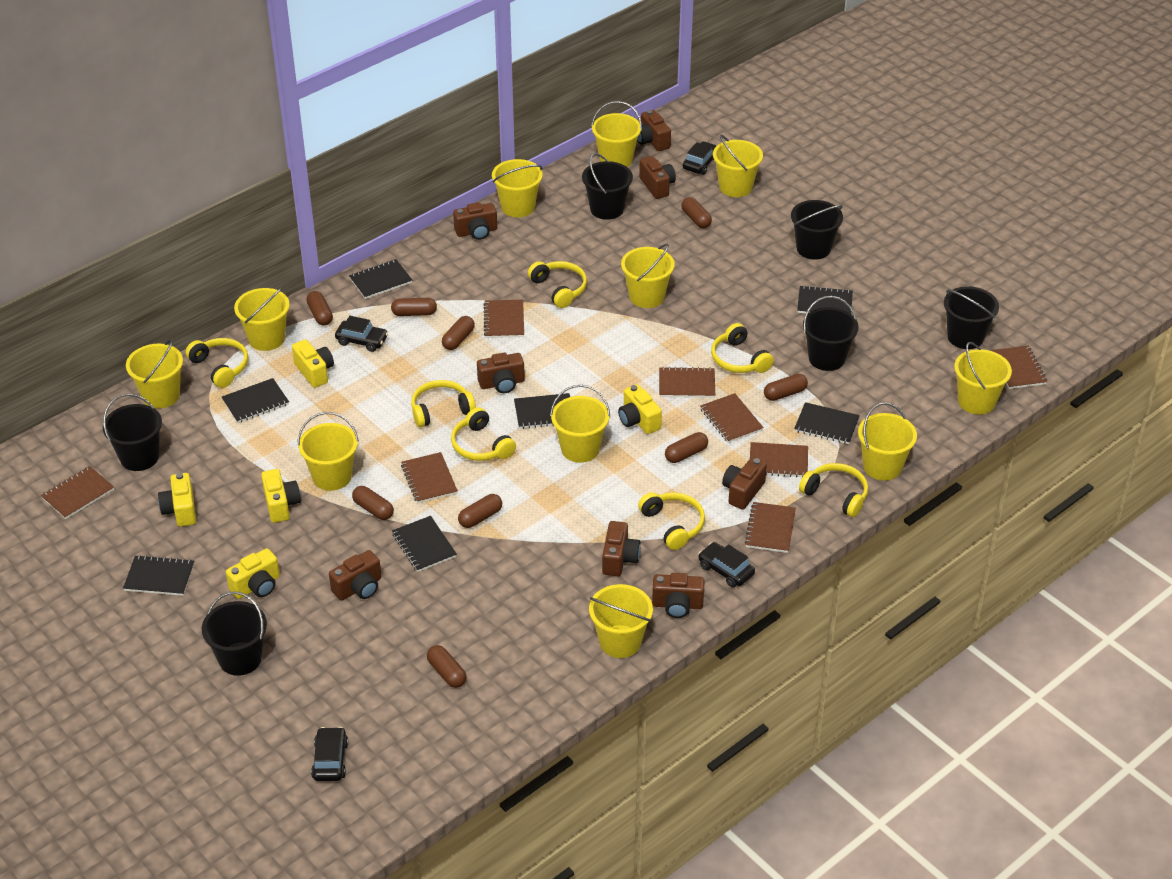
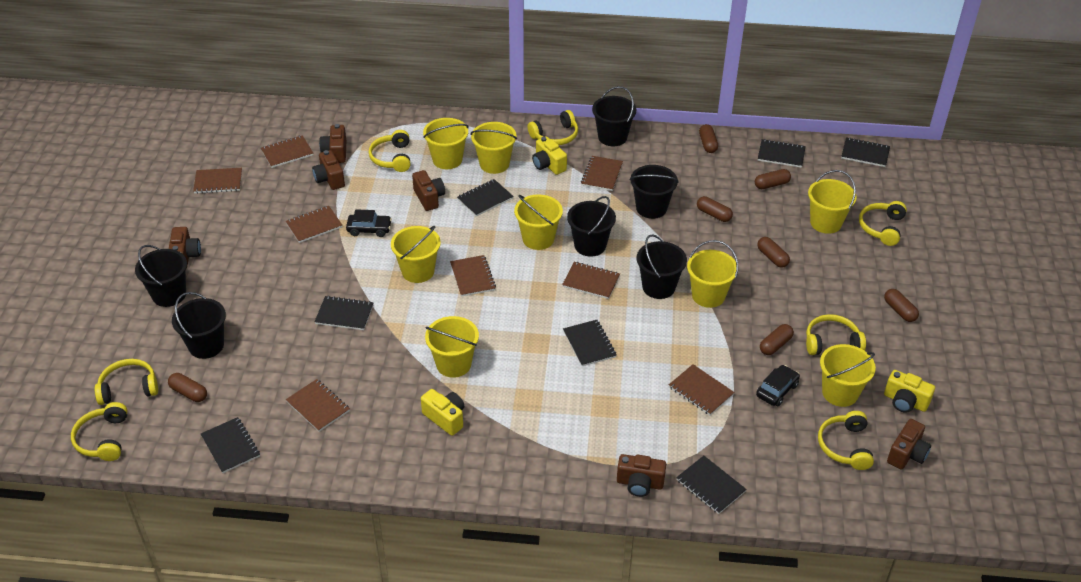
black car: 4 -> 2
brown camera: 8 -> 6
brown capsule: 9 -> 7
yellow bucket: 11 -> 8
yellow camera: 5 -> 3

